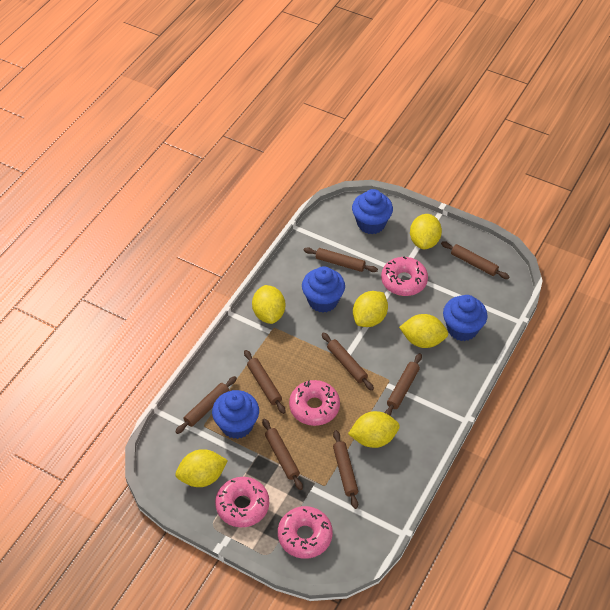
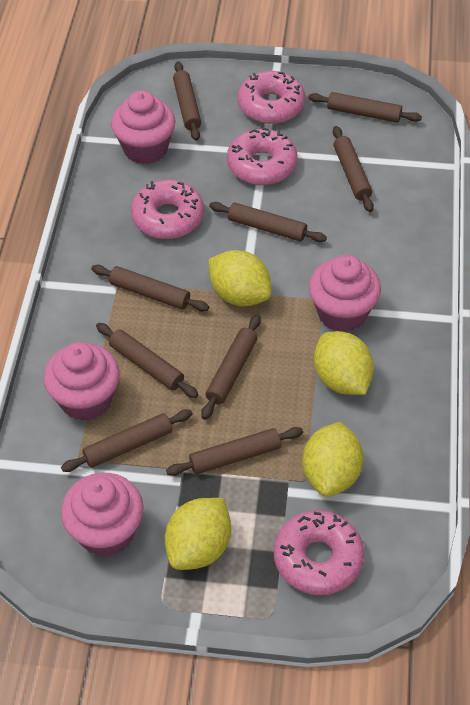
blue cupcake: 4 -> 0
brown rolling pin: 8 -> 9
pink cupcake: 0 -> 4
yellow lemon: 6 -> 4

